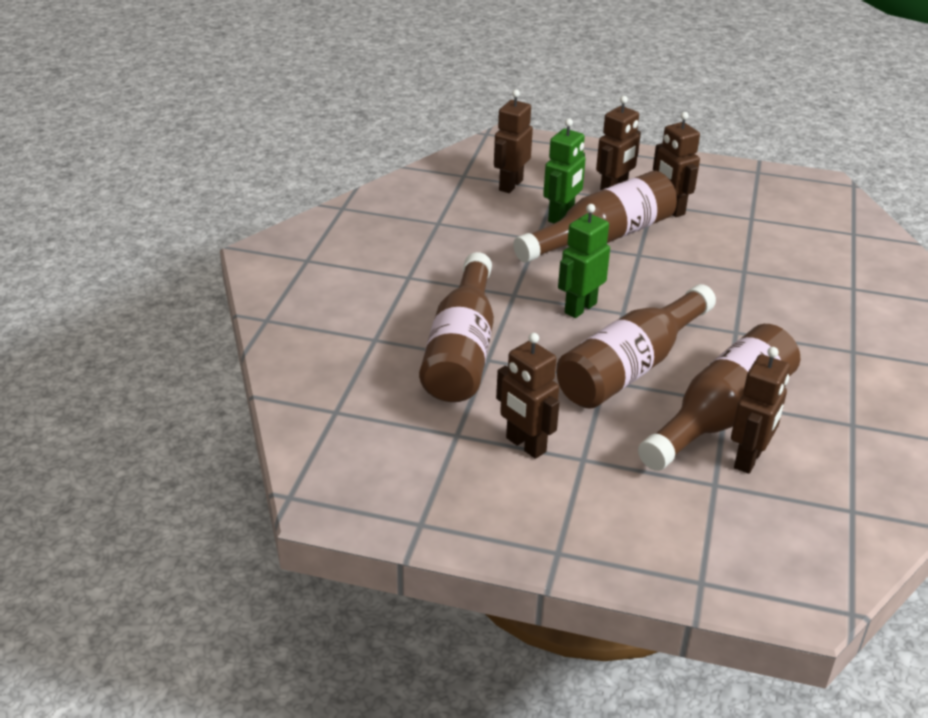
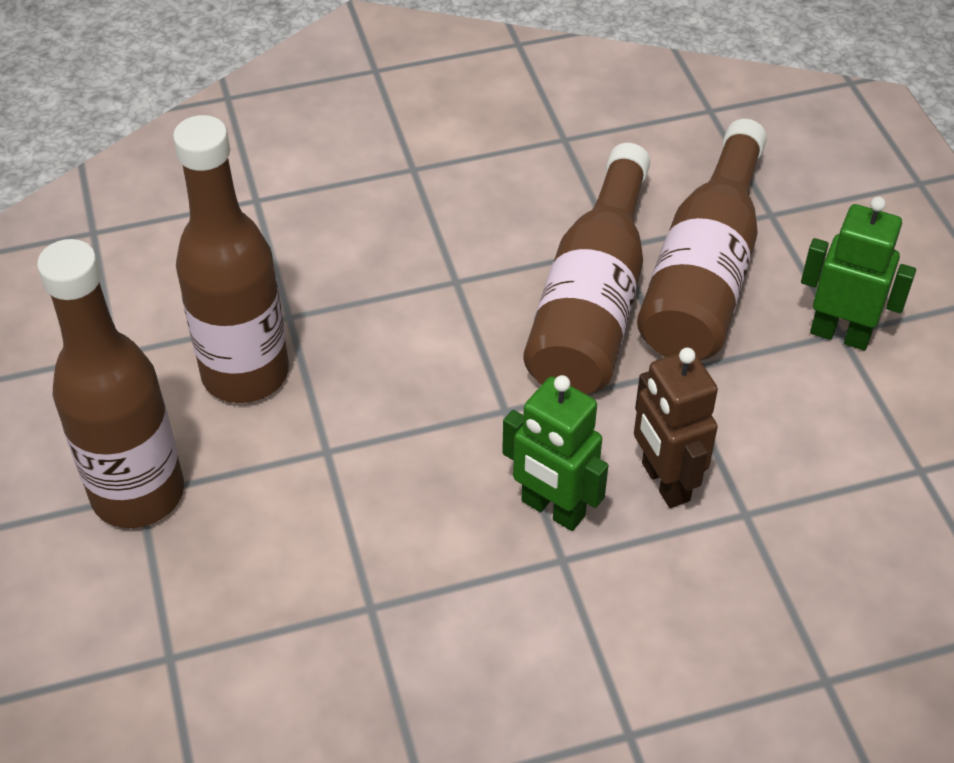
brown robot: 5 -> 1

